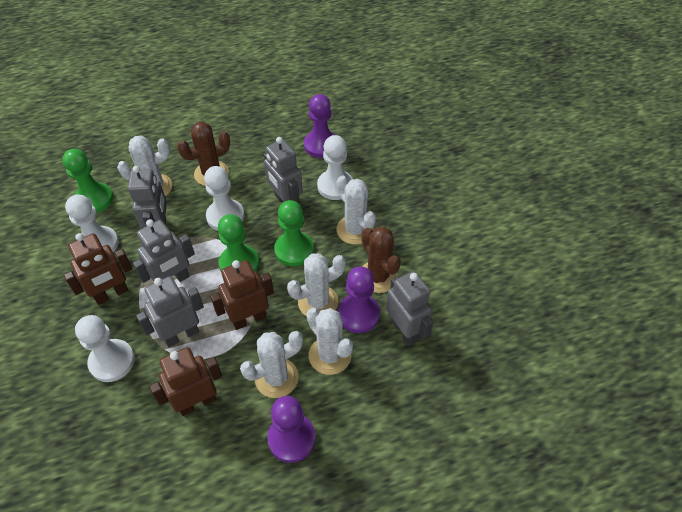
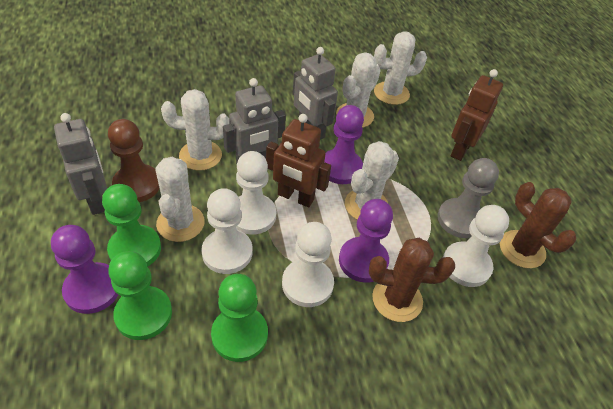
brown pawn: 0 -> 1
brown robot: 3 -> 2
grey pawn: 0 -> 1
grey robot: 5 -> 3

